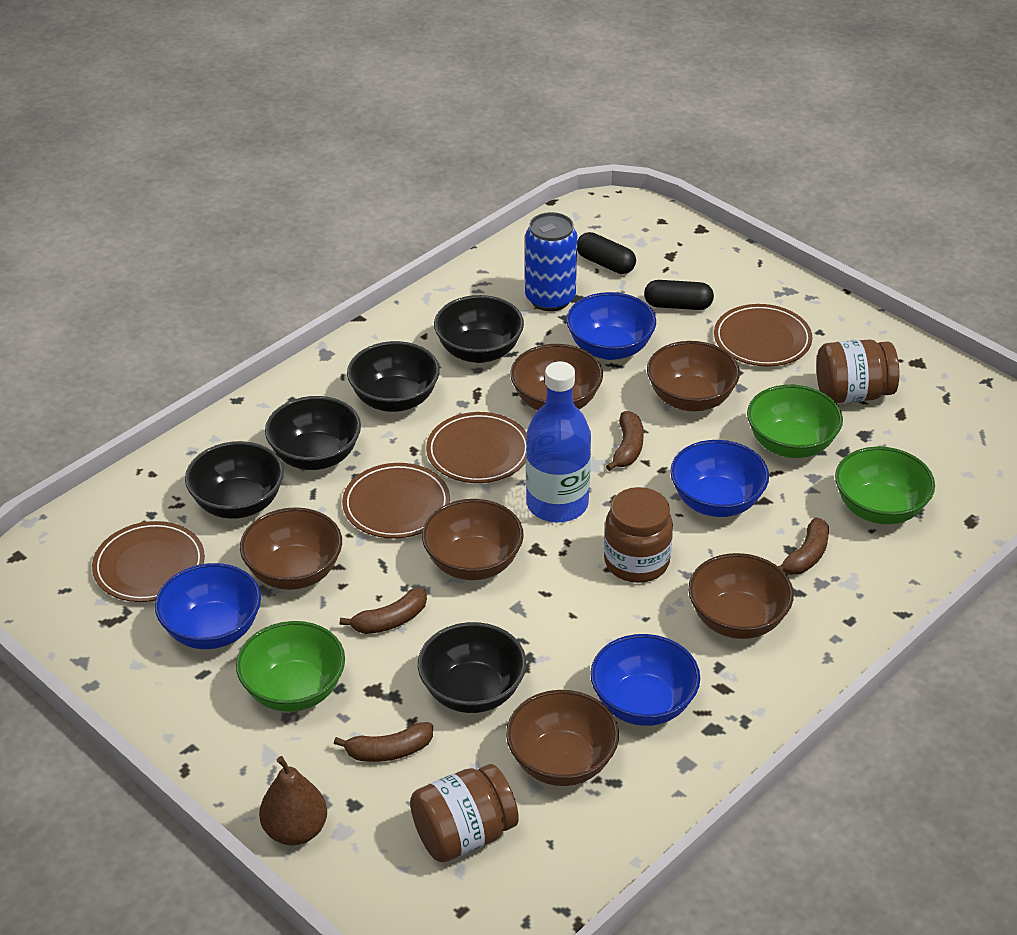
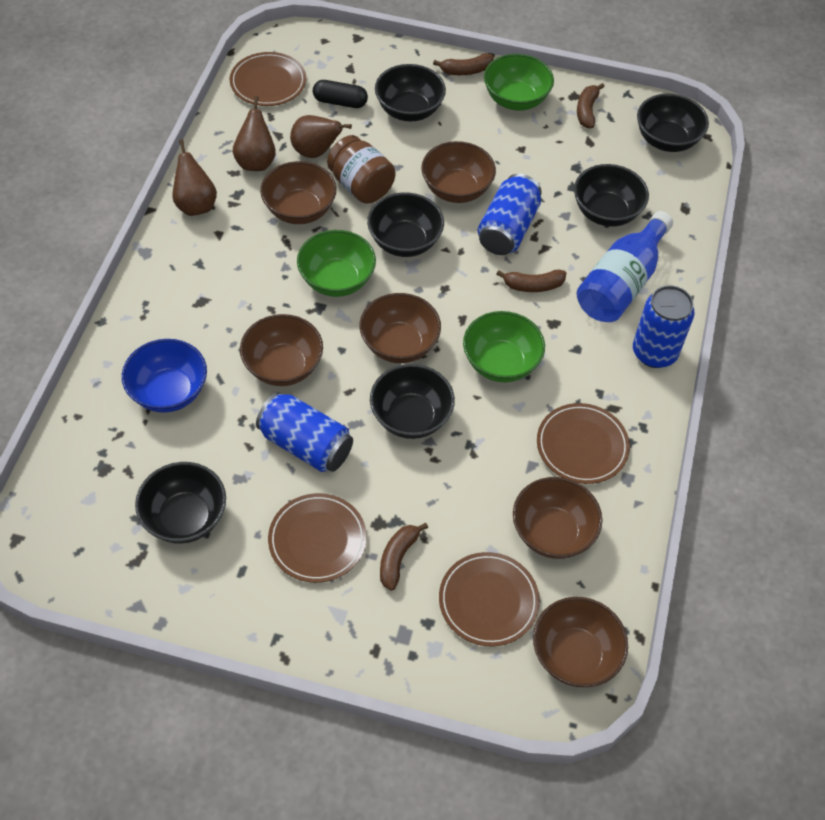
black bowl: 5 -> 6
black capsule: 2 -> 1
blue bowl: 4 -> 1
blue can: 1 -> 3
brown jar: 3 -> 1
brown pear: 1 -> 3

